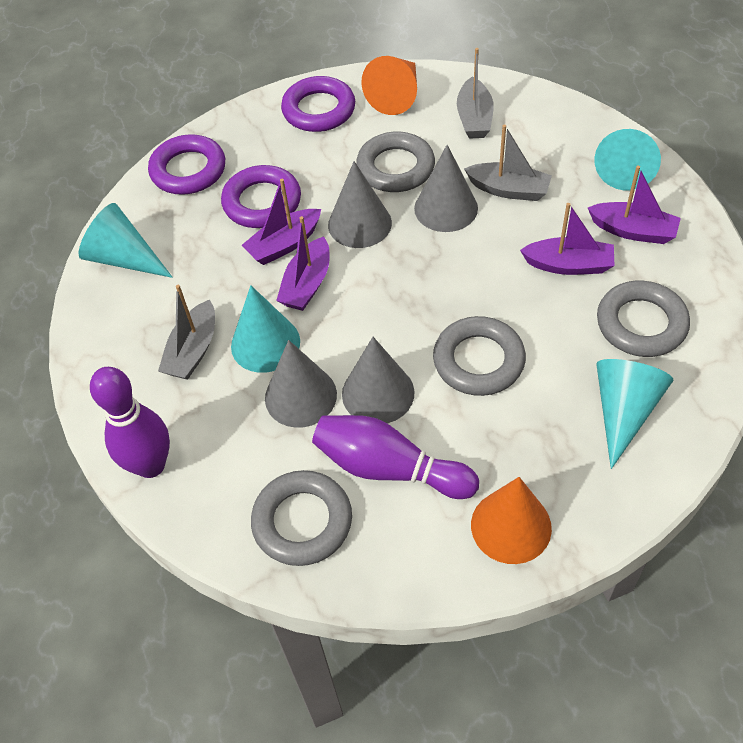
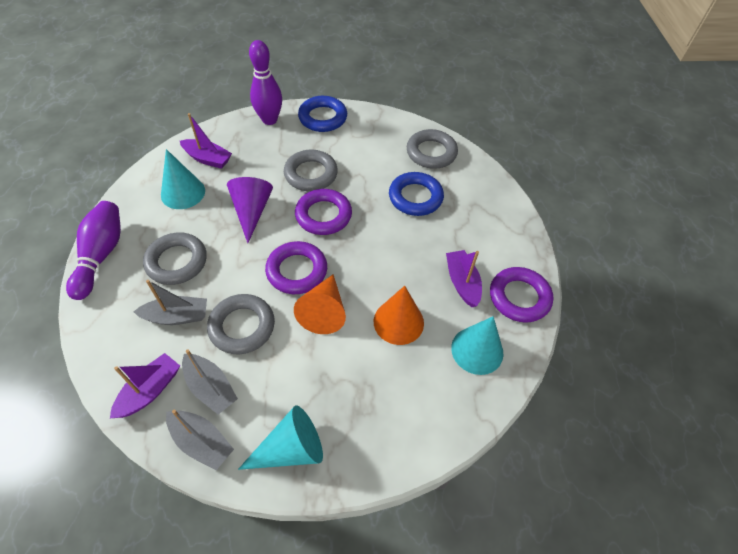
blue ring: 0 -> 2
grey cone: 4 -> 0
purple boat: 4 -> 3
purple cone: 0 -> 1
turquoise cone: 4 -> 3

